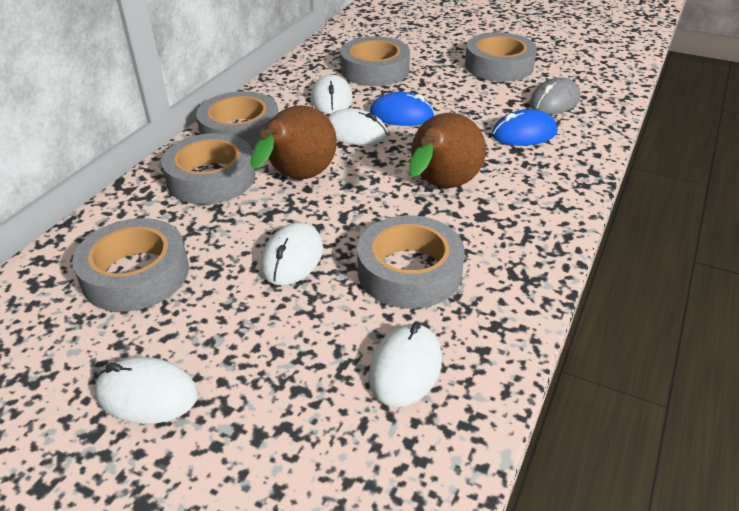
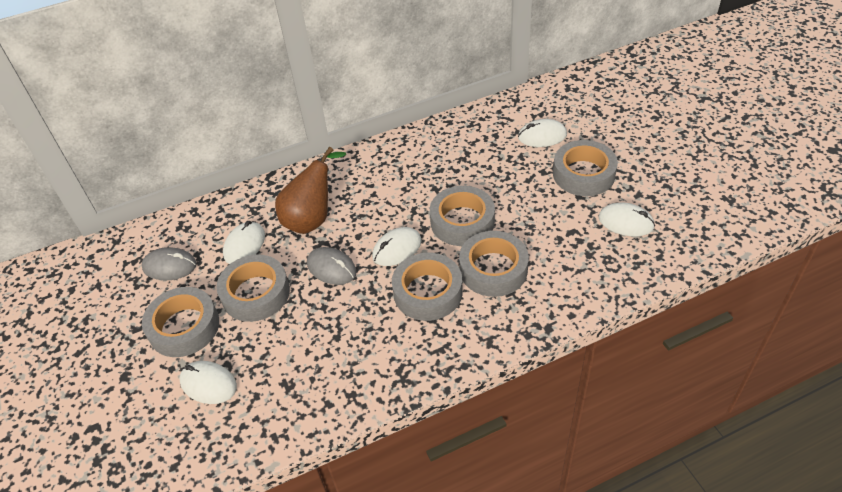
blue mouse: 2 -> 0
brown pear: 2 -> 1
grey mouse: 1 -> 2

